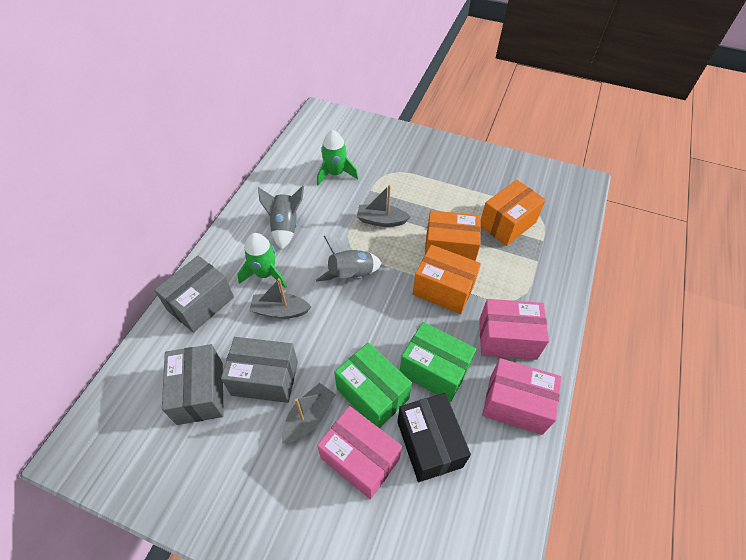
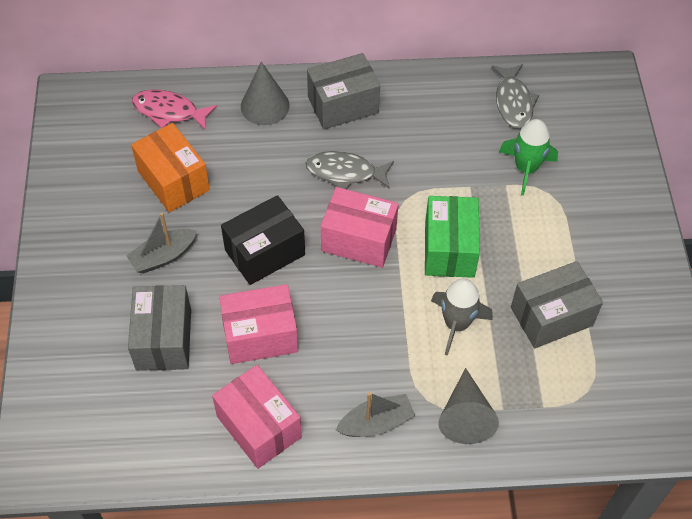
green box: 2 -> 1
green rocket: 2 -> 1
grey boat: 3 -> 2
grey cone: 0 -> 2
grey fish: 0 -> 2
grey rocket: 2 -> 1
orange box: 3 -> 1
pink fish: 0 -> 1

